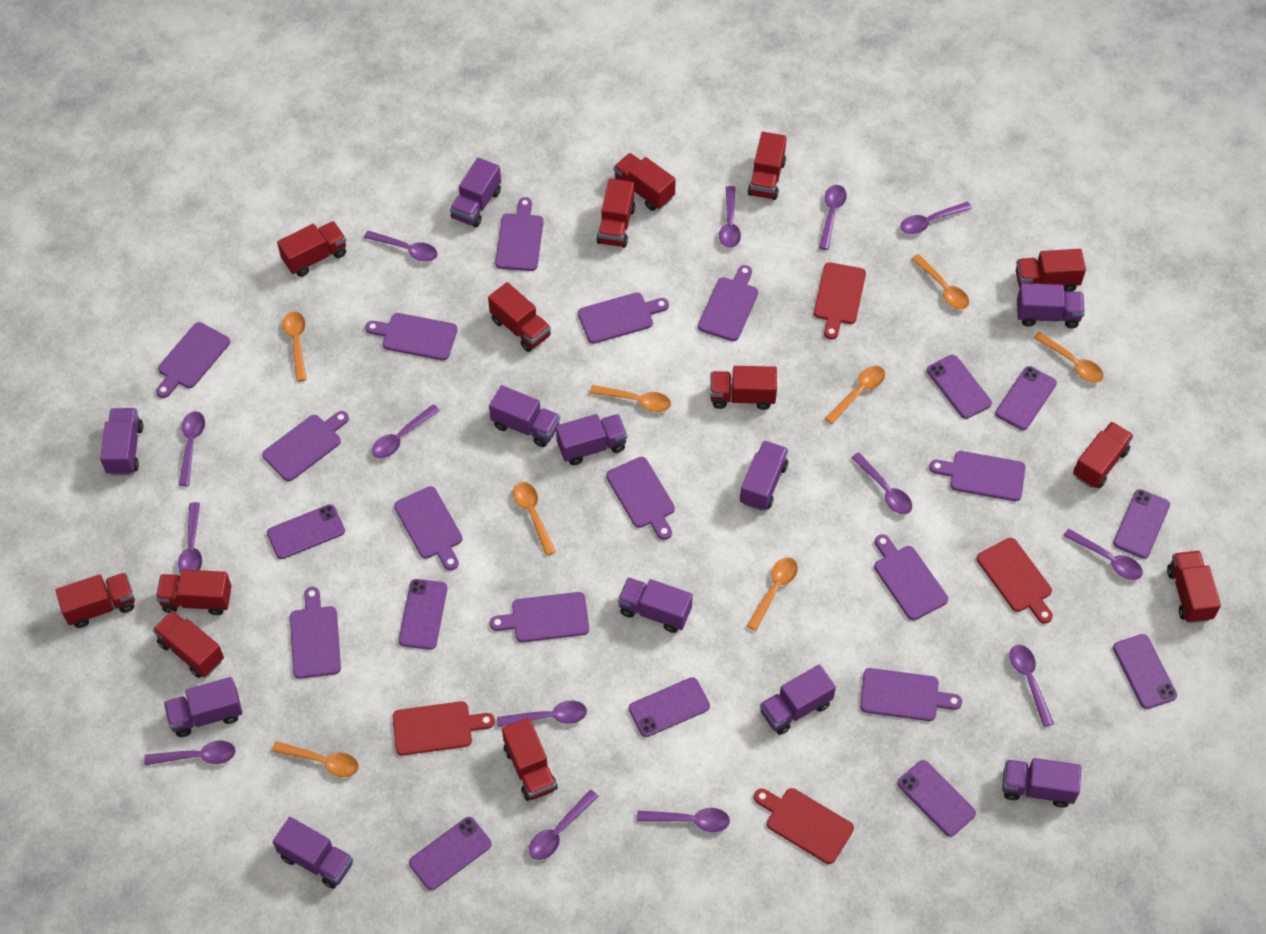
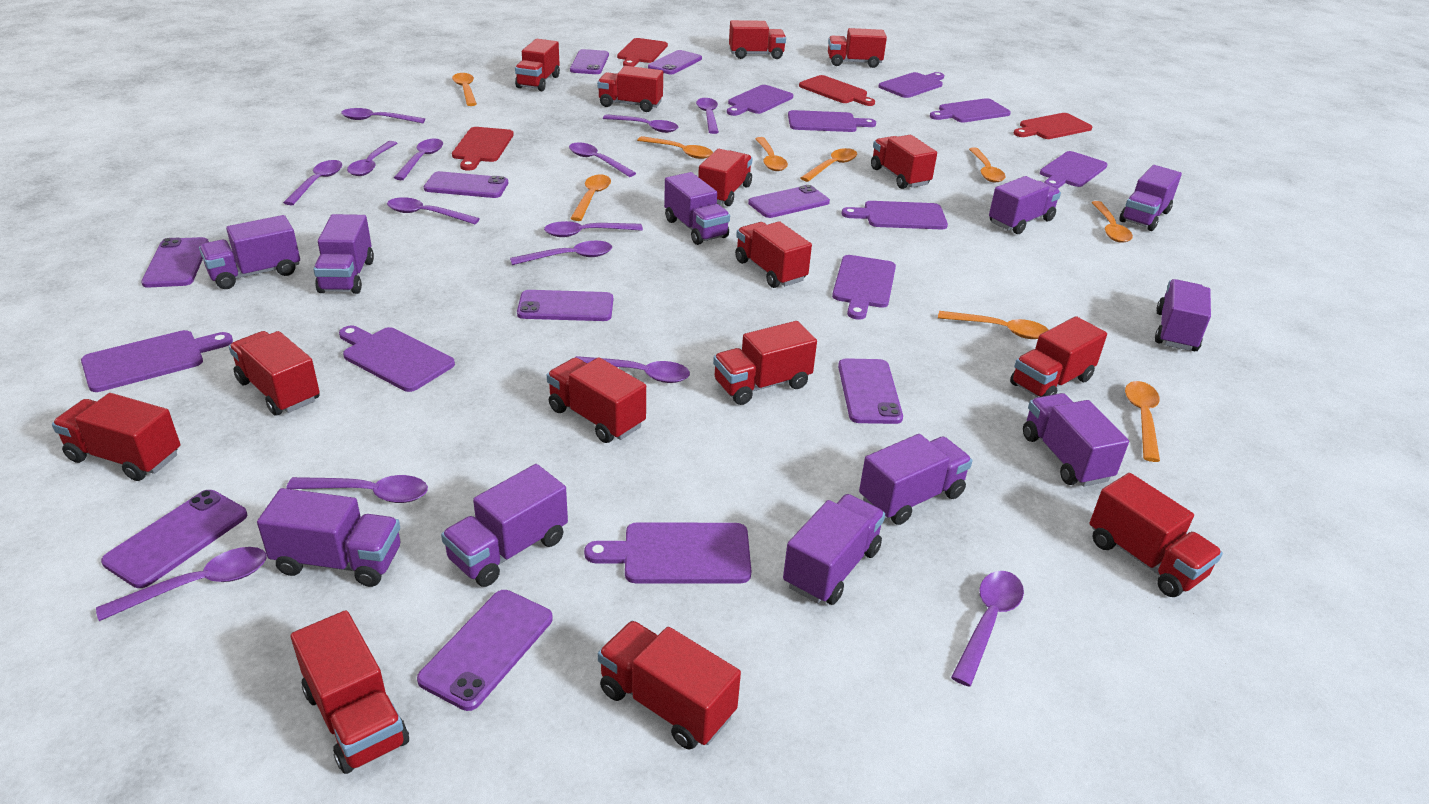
orange spoon: 8 -> 9
purple cutting board: 13 -> 10
red truck: 13 -> 15

